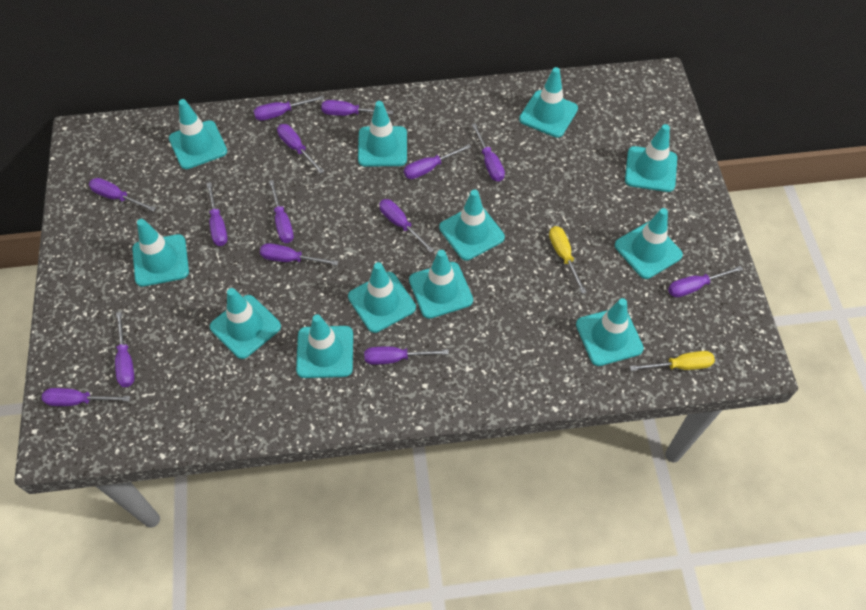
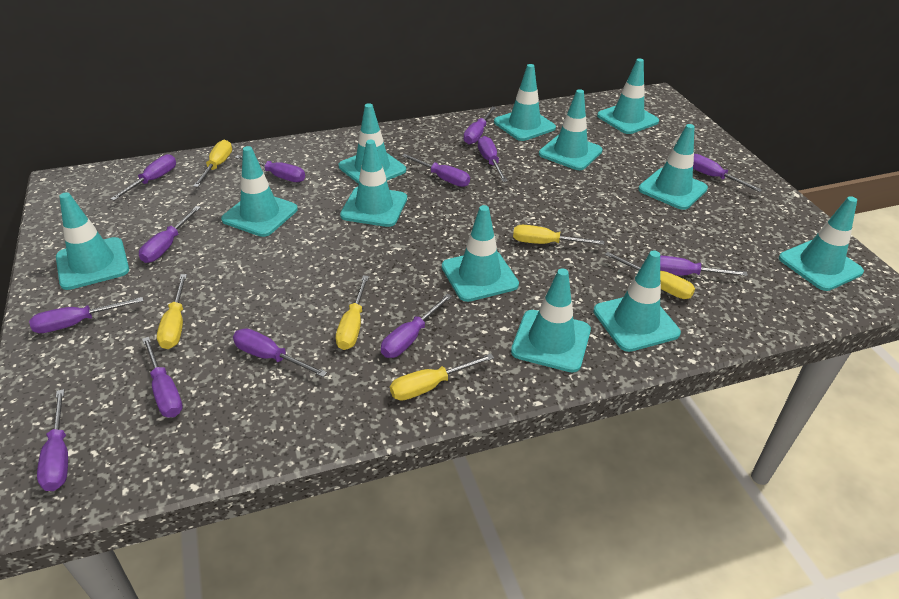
purple screwdriver: 14 -> 13
yellow screwdriver: 2 -> 6

